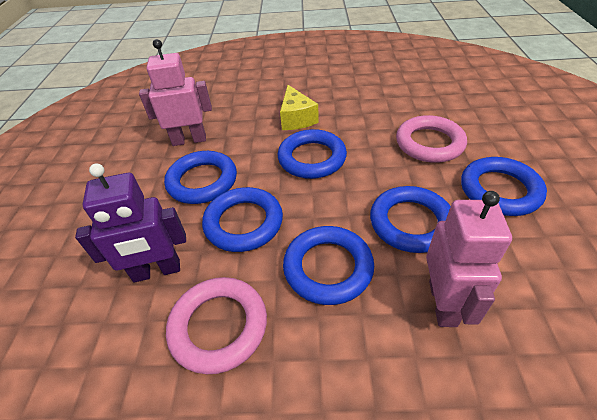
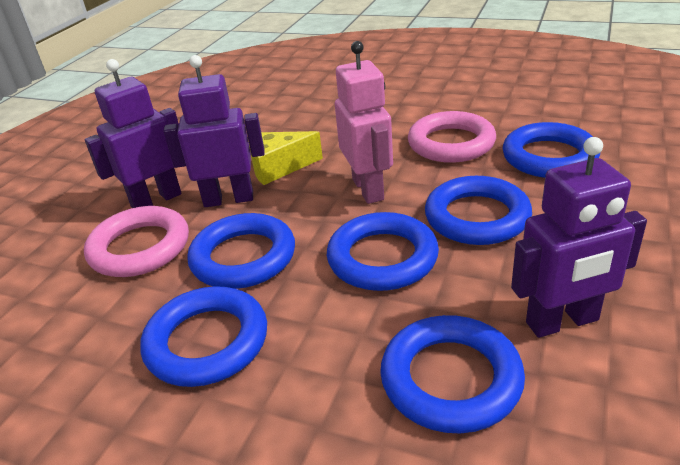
pink robot: 2 -> 1
purple robot: 1 -> 3

